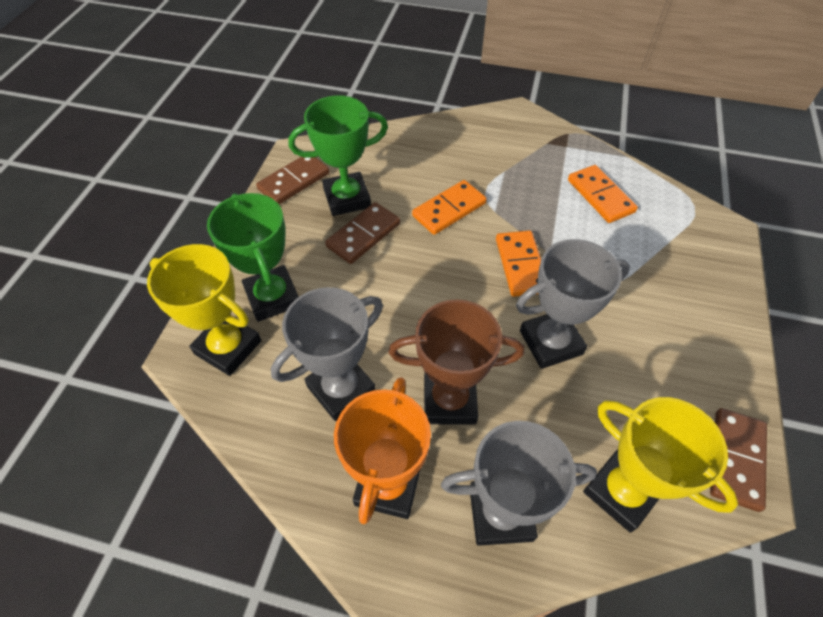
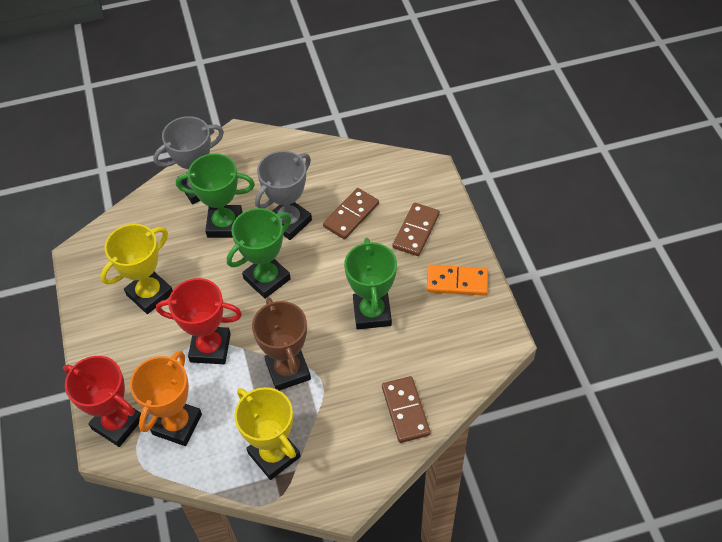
green trophy: 2 -> 3
grey trophy: 3 -> 2
orange domino: 3 -> 1
red trophy: 0 -> 2

